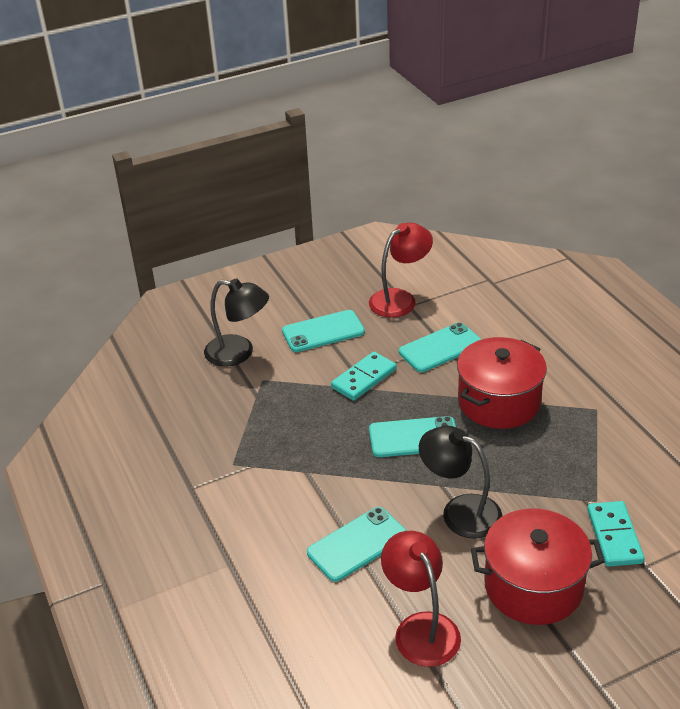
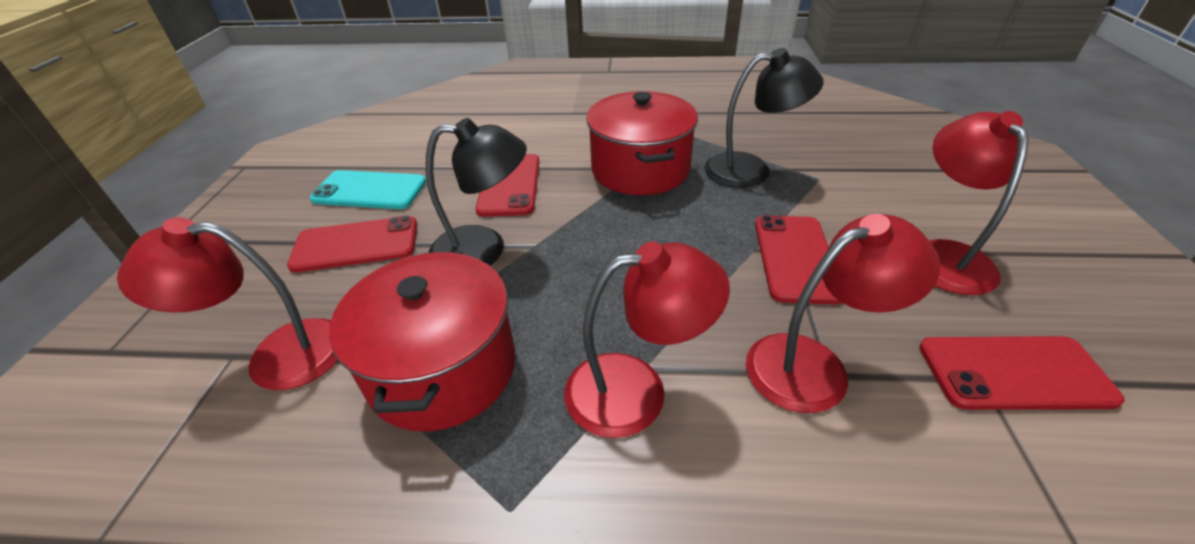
red lamp: 2 -> 4
red phone: 0 -> 4
turquoise domino: 2 -> 0
turquoise phone: 4 -> 1

